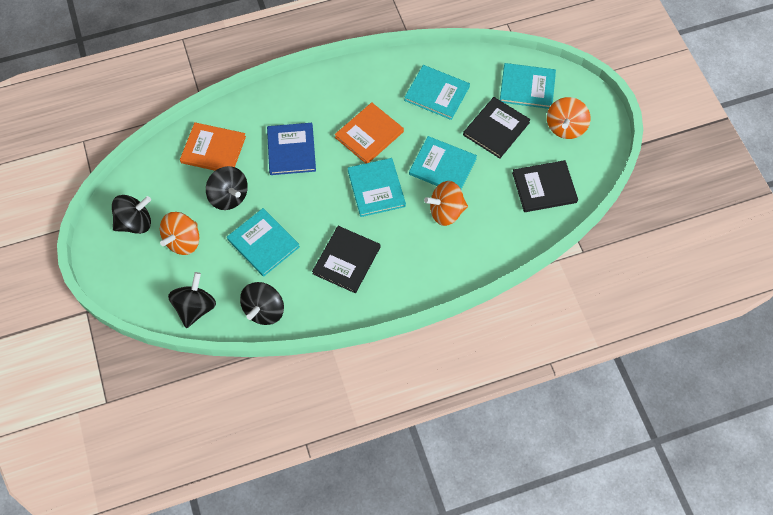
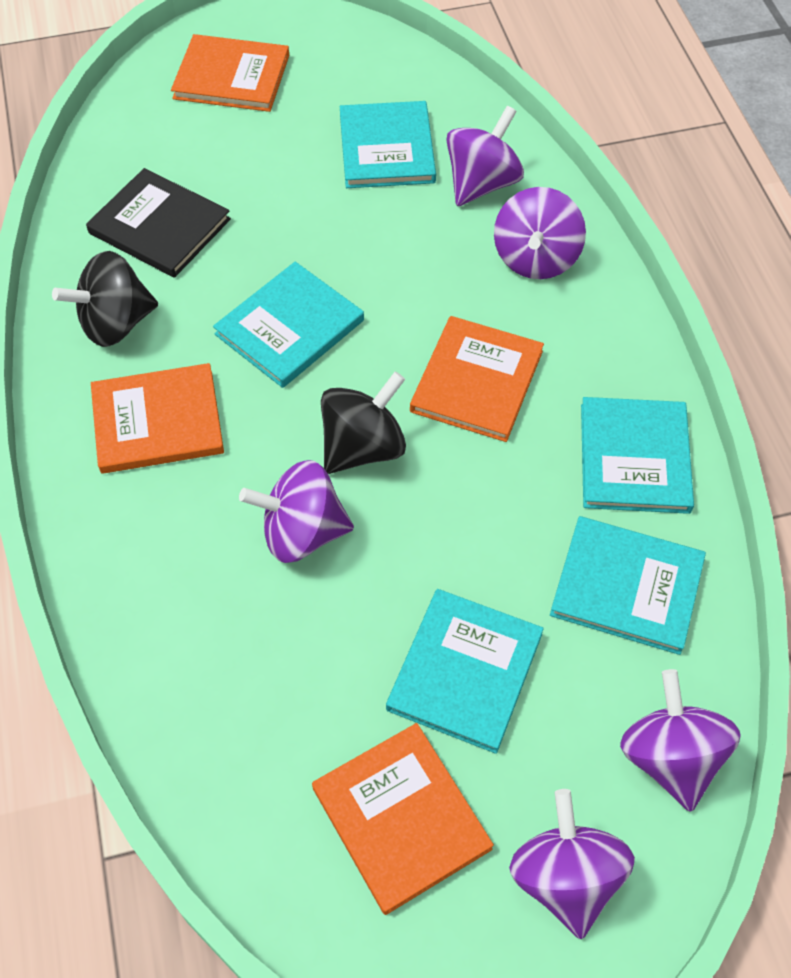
black book: 3 -> 1
black spinning top: 4 -> 2
blue book: 1 -> 0
orange book: 2 -> 4
orange spinning top: 3 -> 0
purple spinning top: 0 -> 5

